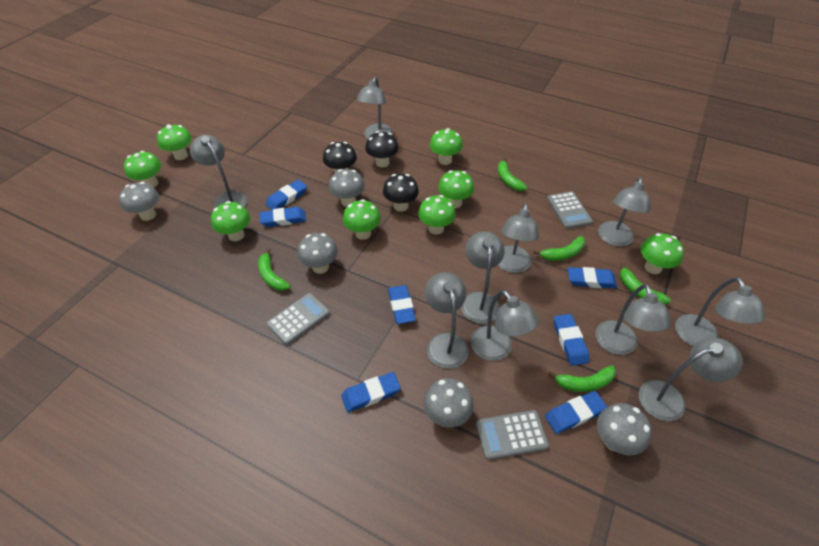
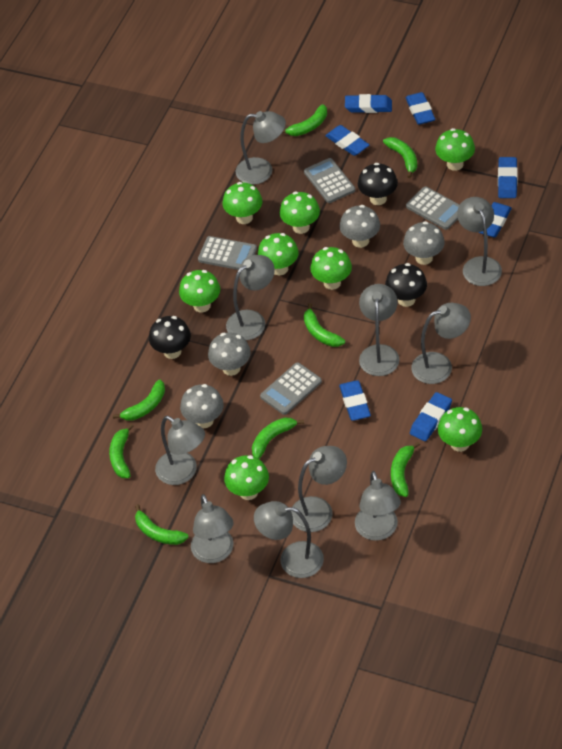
green banana: 5 -> 8
grey calculator: 3 -> 4
grey mushroom: 5 -> 4

